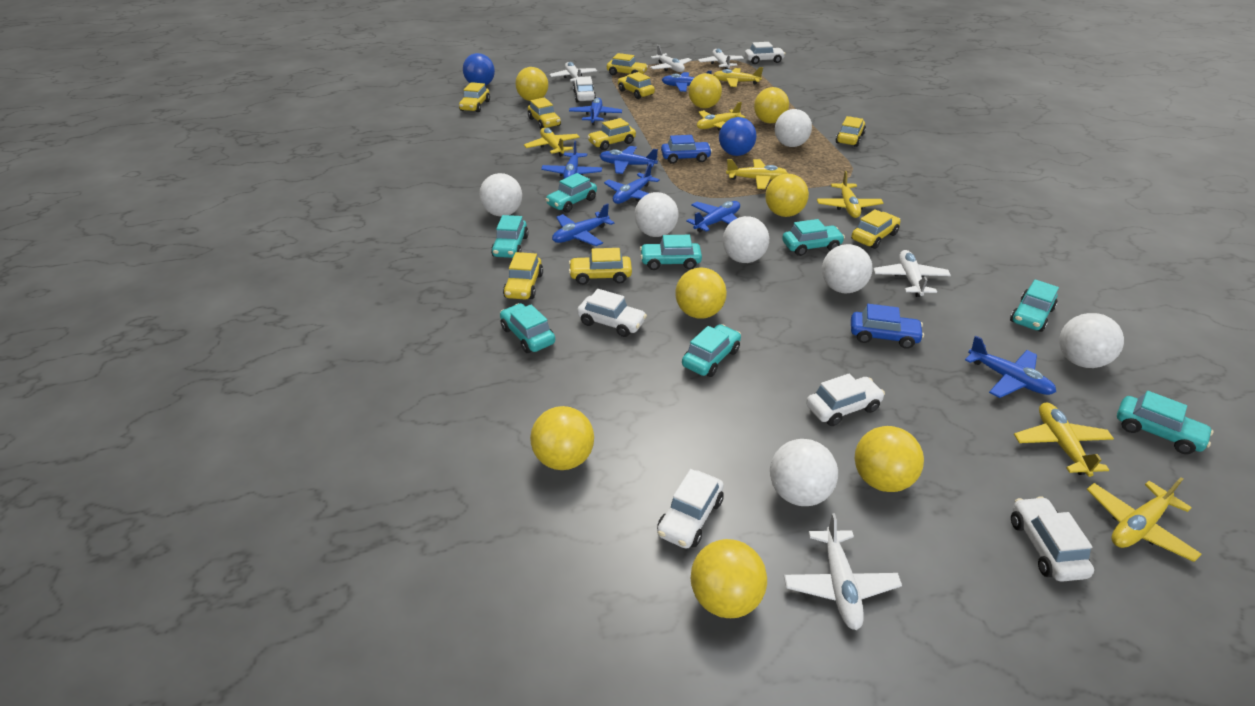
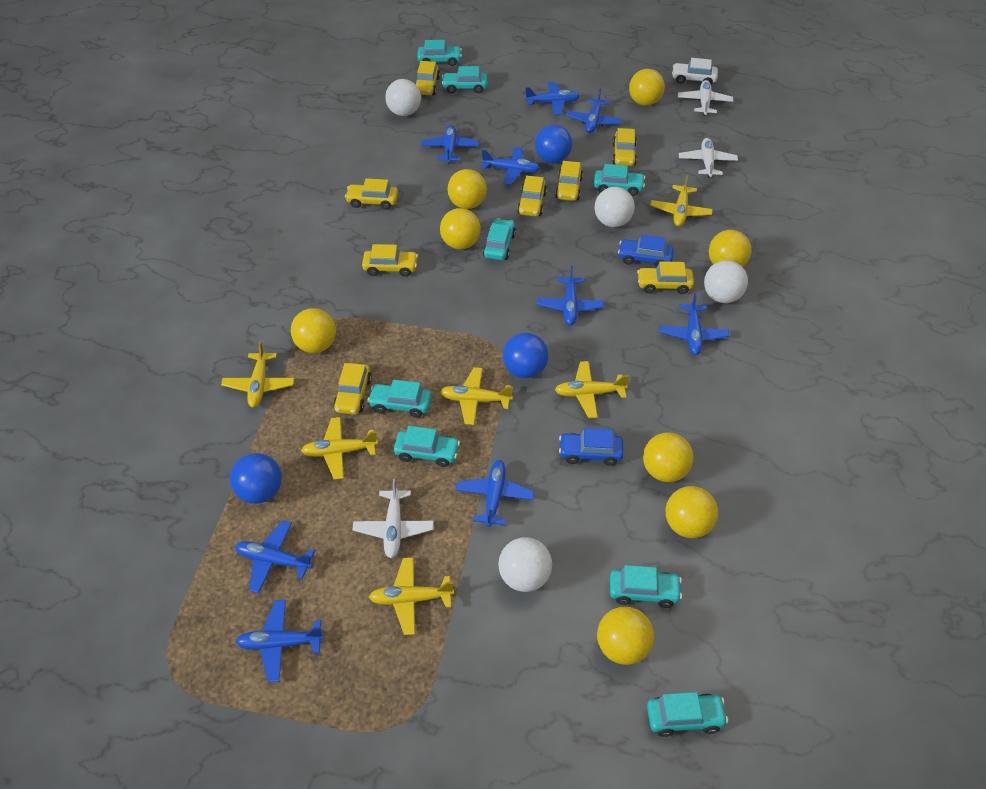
blue ball: 2 -> 3
blue plane: 8 -> 9
white ball: 7 -> 4
white car: 6 -> 1
white plane: 5 -> 3
yellow car: 9 -> 8
yellow plane: 7 -> 6

